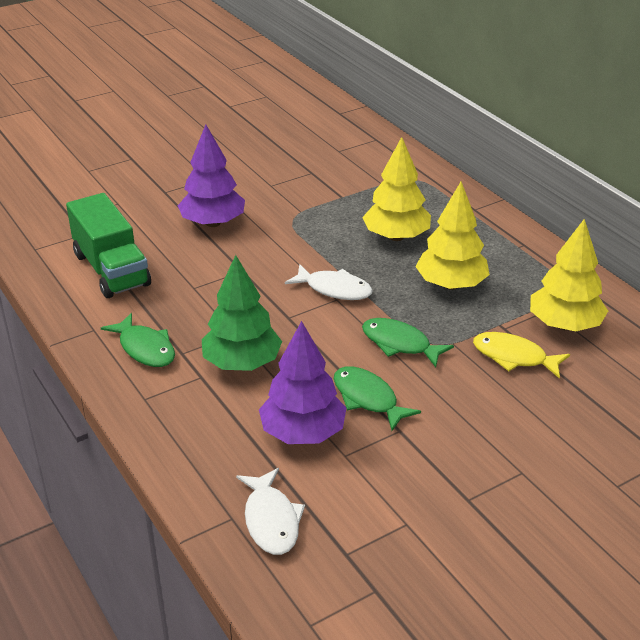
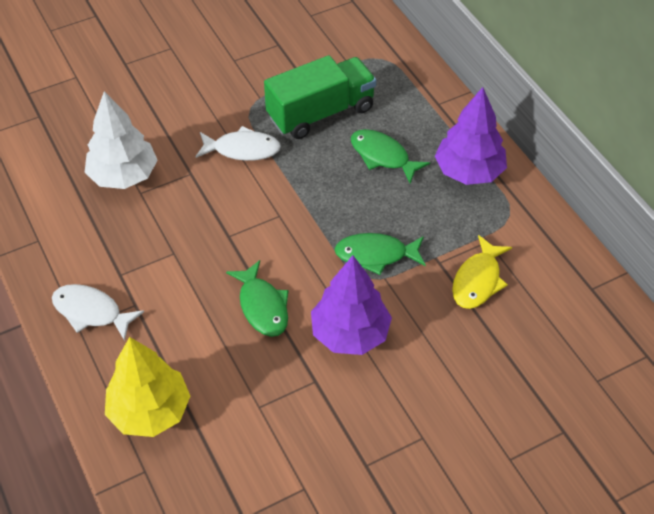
green tree: 1 -> 0
white tree: 0 -> 1
yellow tree: 3 -> 1

